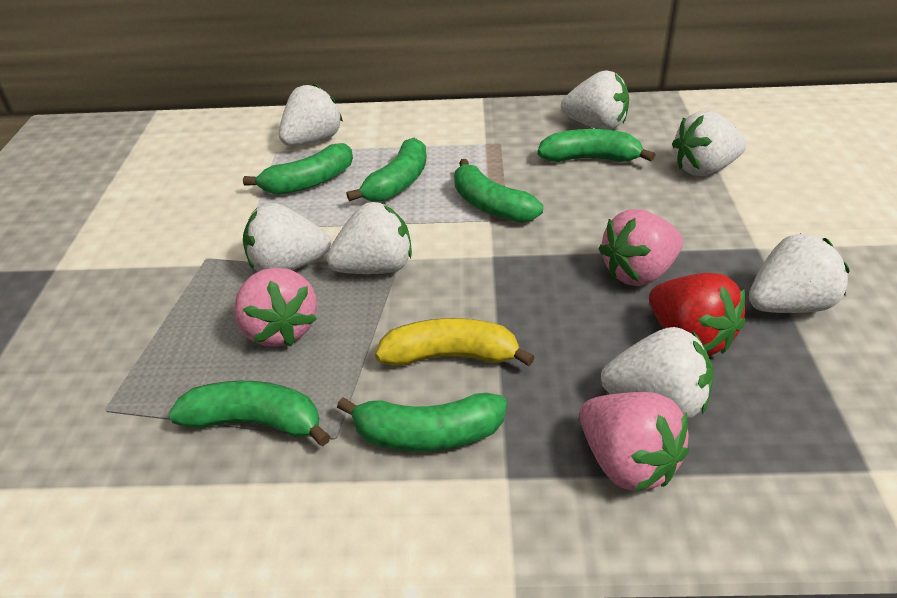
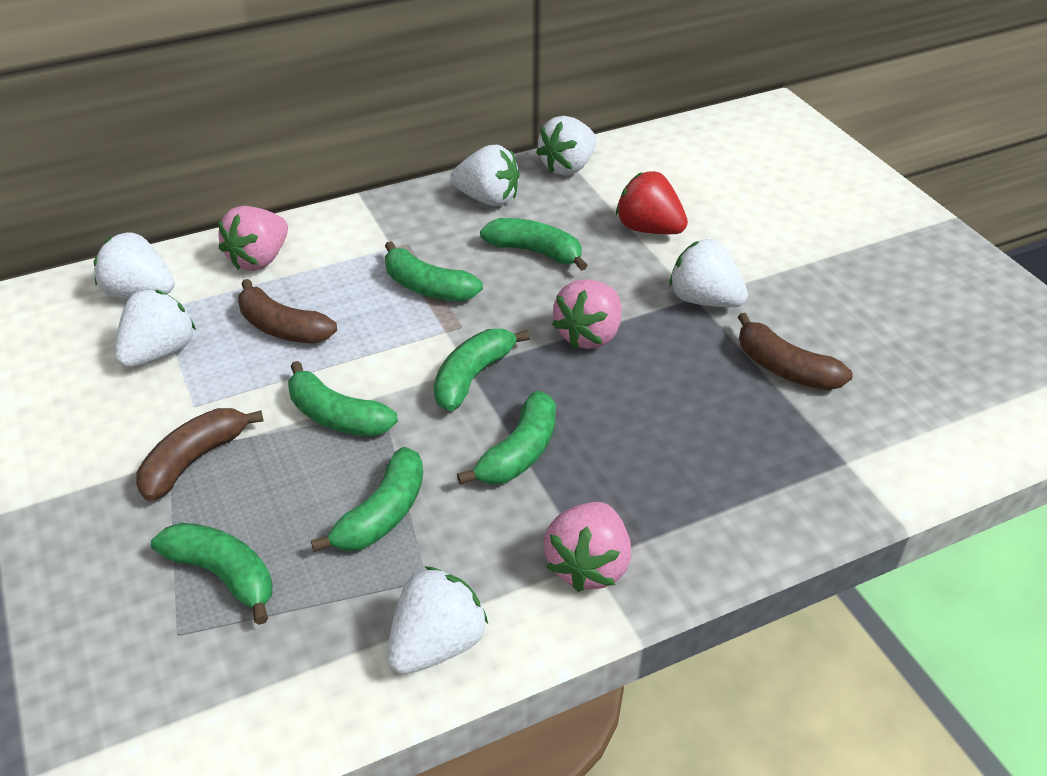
brown banana: 0 -> 3
green banana: 6 -> 7
white strawberry: 7 -> 6
yellow banana: 1 -> 0

